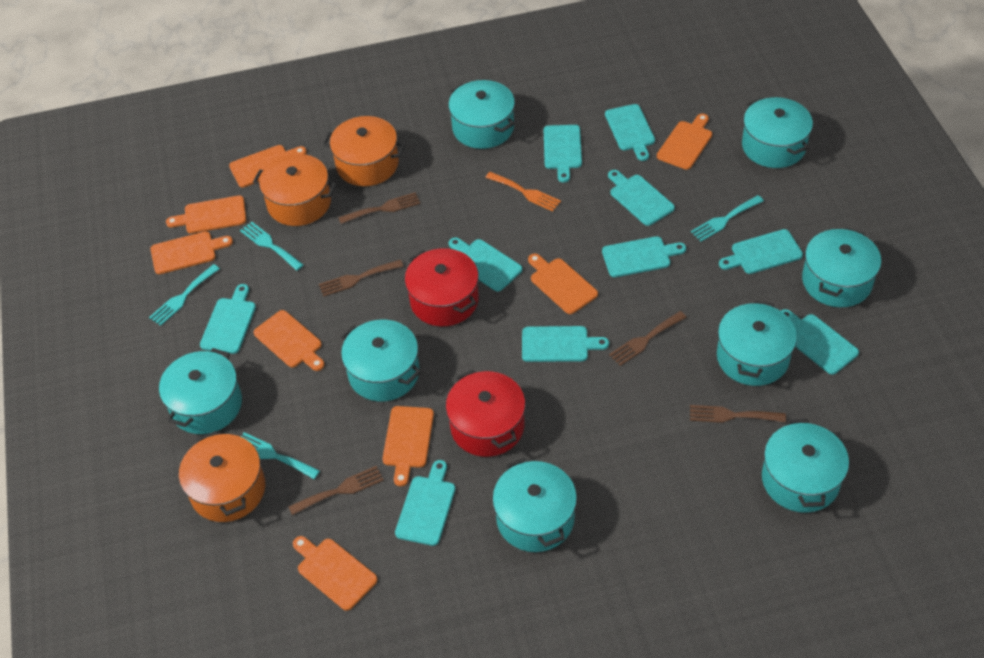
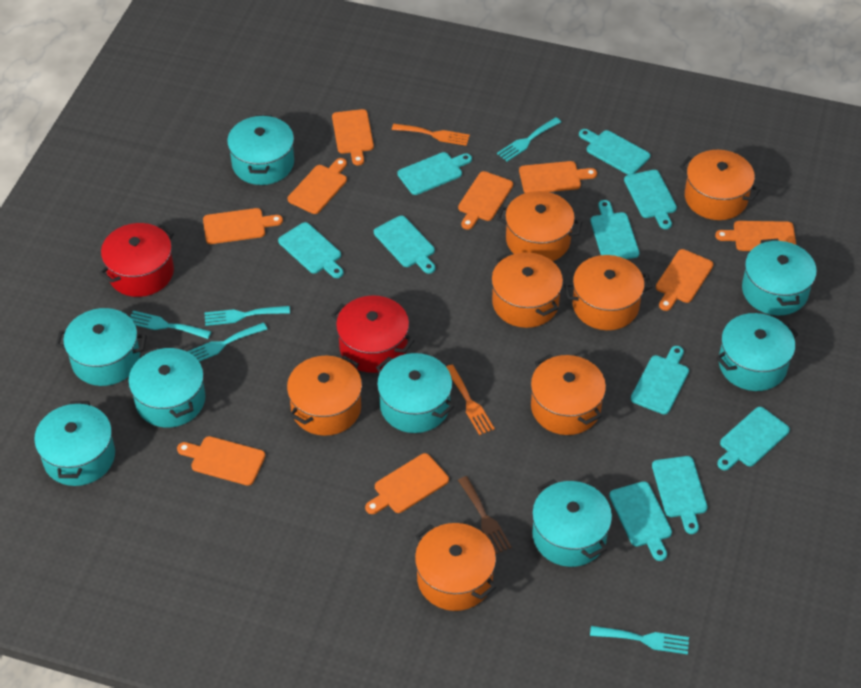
brown fork: 5 -> 1
orange cutting board: 8 -> 9
orange fork: 1 -> 2
orange pot: 3 -> 7
turquoise fork: 4 -> 5

